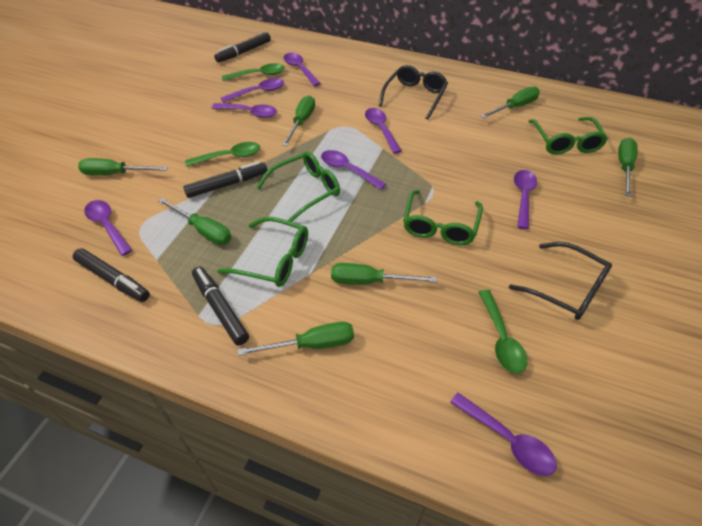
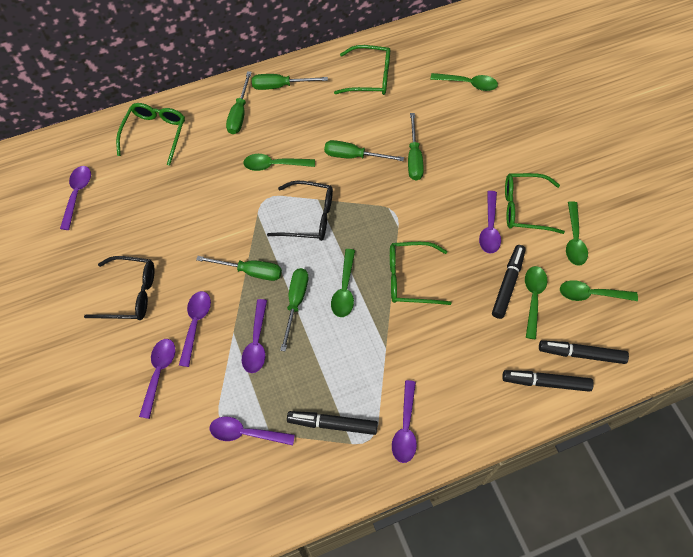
green screwdriver: 7 -> 6
green spoon: 3 -> 6
purple spoon: 8 -> 7

